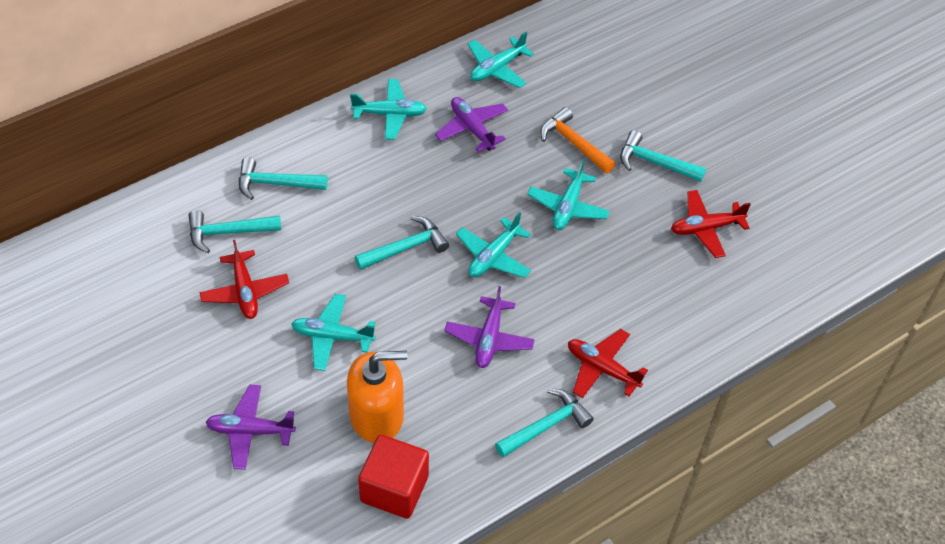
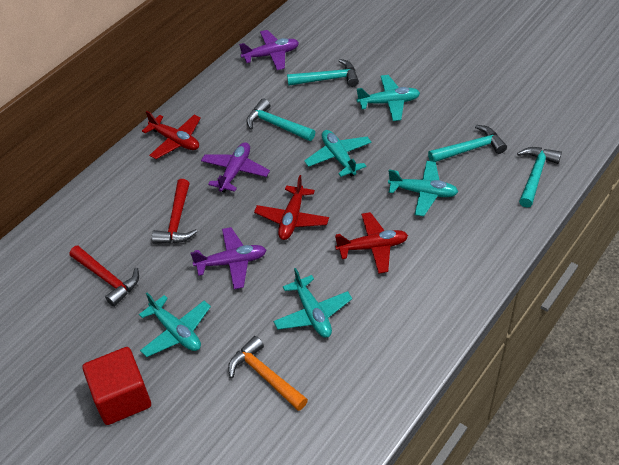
orange soap dispenser: 1 -> 0
red hammer: 0 -> 2
turquoise hammer: 5 -> 4

